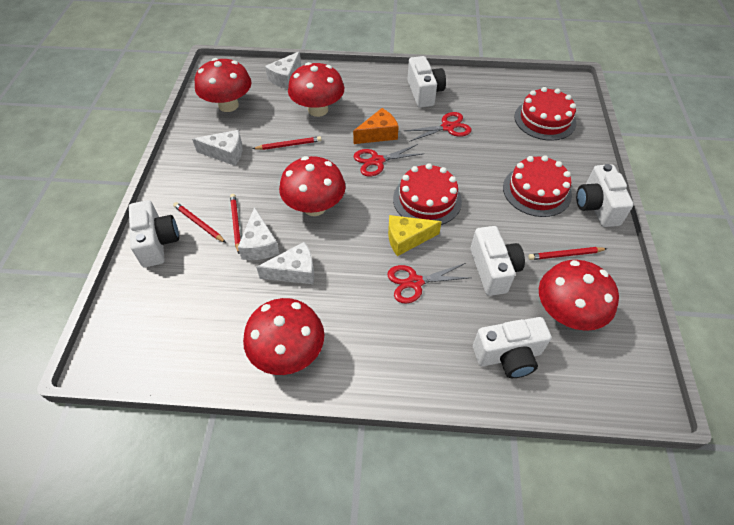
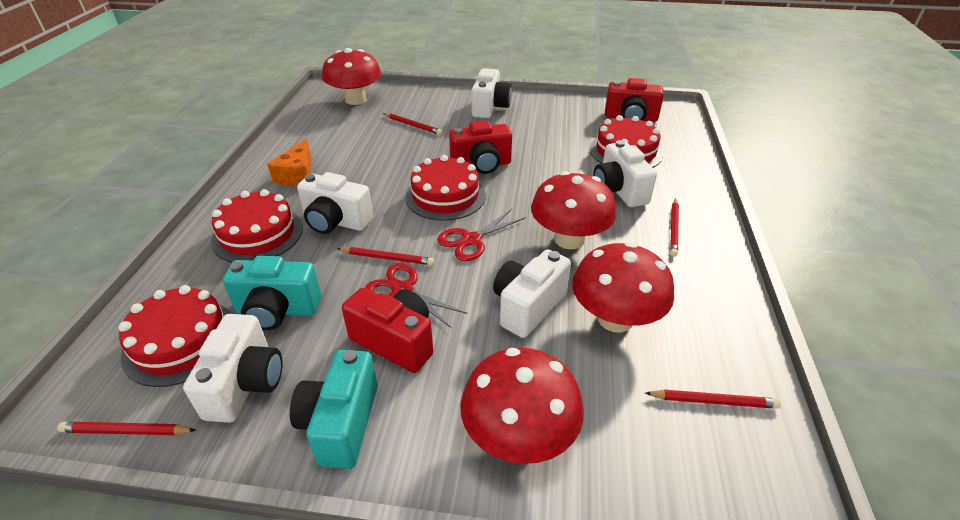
red cake: 3 -> 4
red camera: 0 -> 3
red mushroom: 5 -> 4
red pencil: 4 -> 5
red scissors: 3 -> 2
turquoise camera: 0 -> 2
white cheese: 4 -> 0
yellow cheese: 1 -> 0

